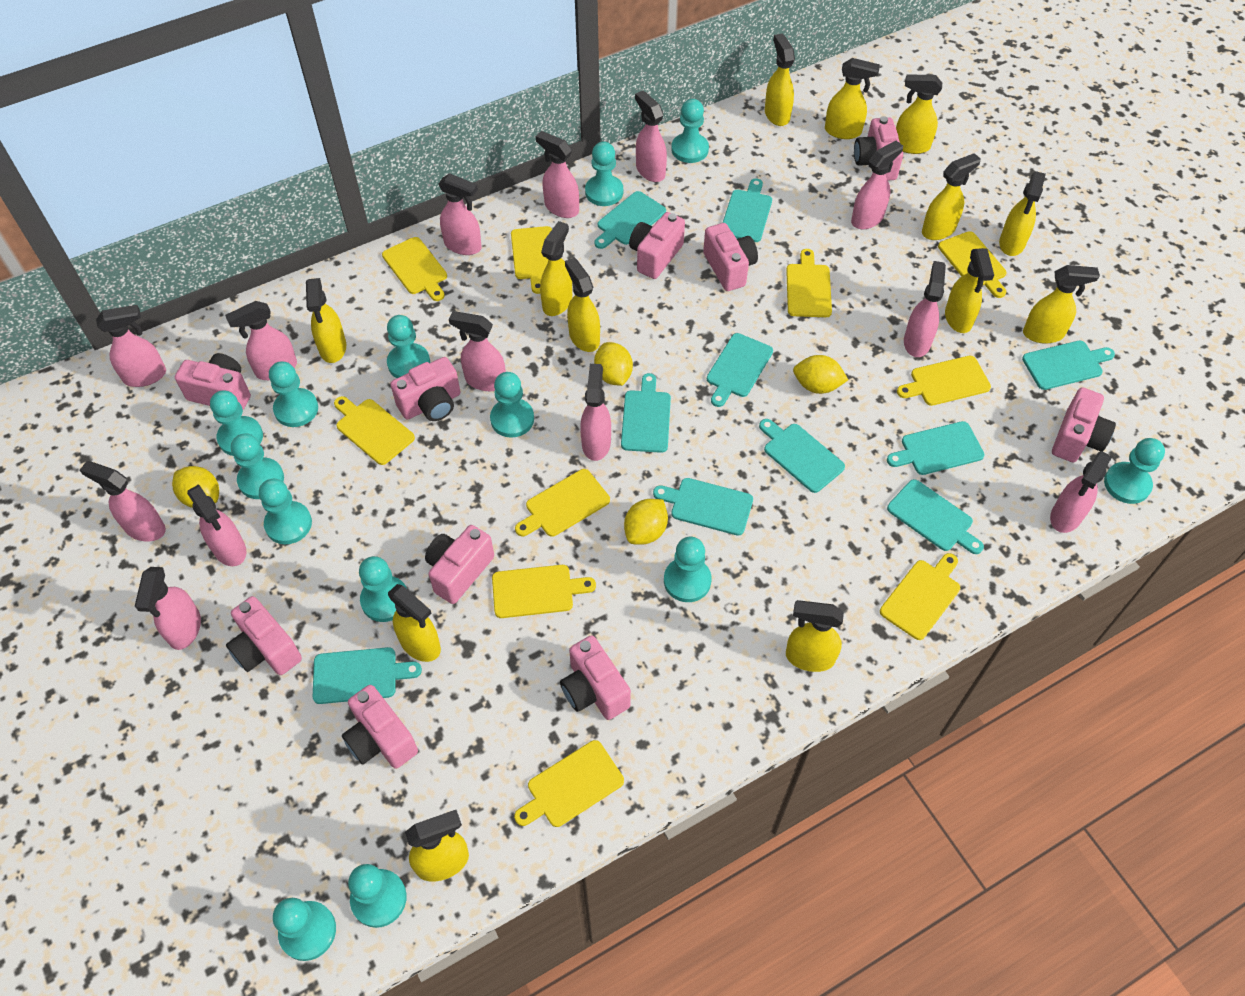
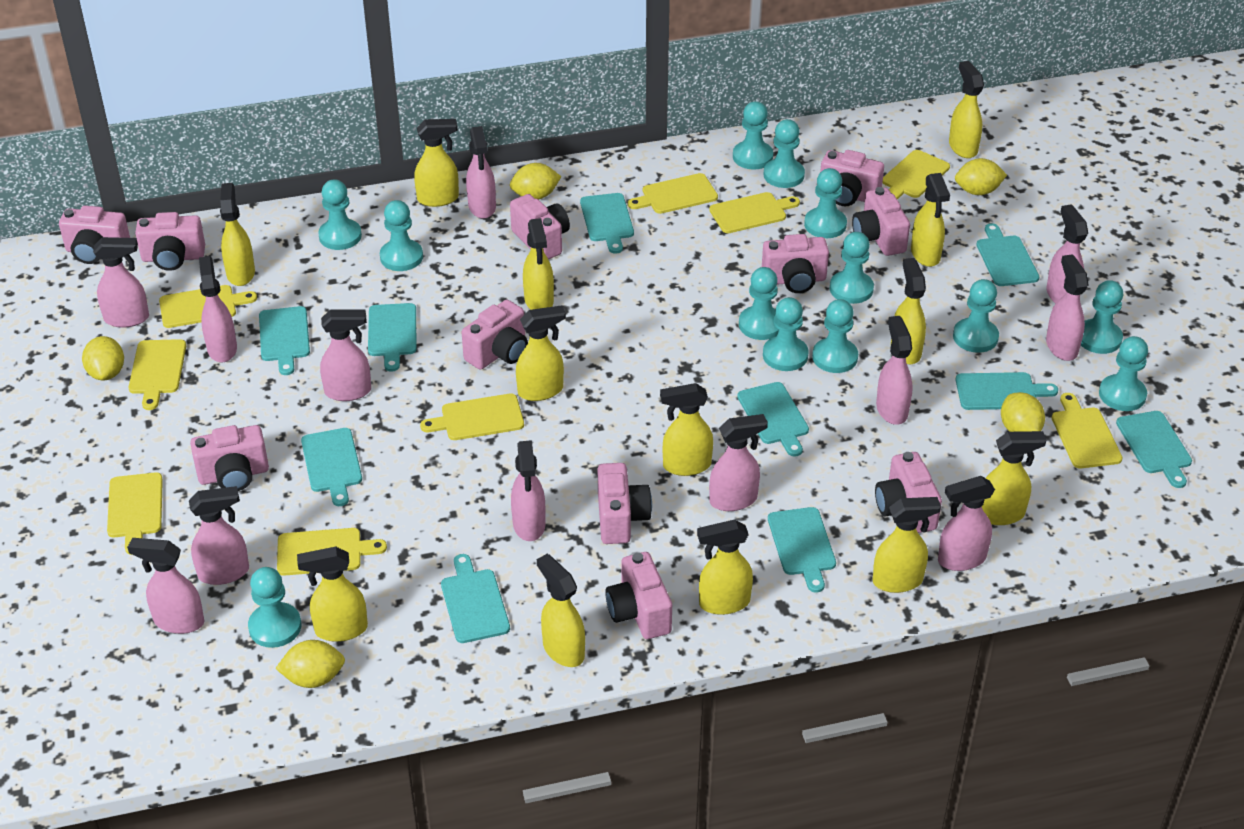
pink camera: 10 -> 11
pink spray bottle: 13 -> 12
yellow cutting board: 10 -> 9
yellow lemon: 4 -> 5

